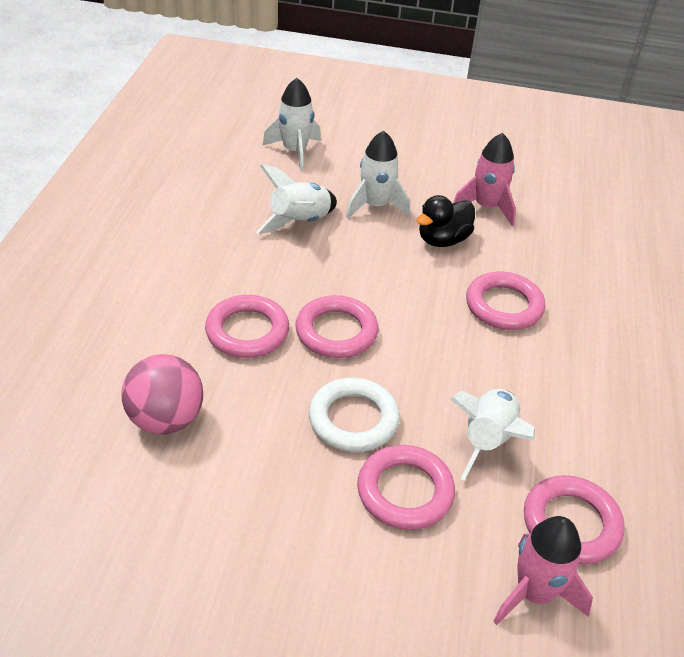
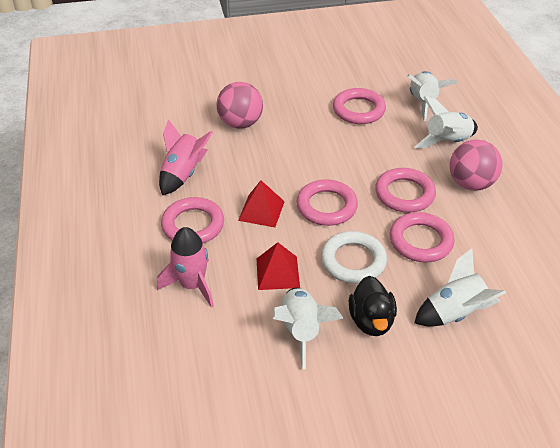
pink ball: 1 -> 2
red pyramid: 0 -> 2

